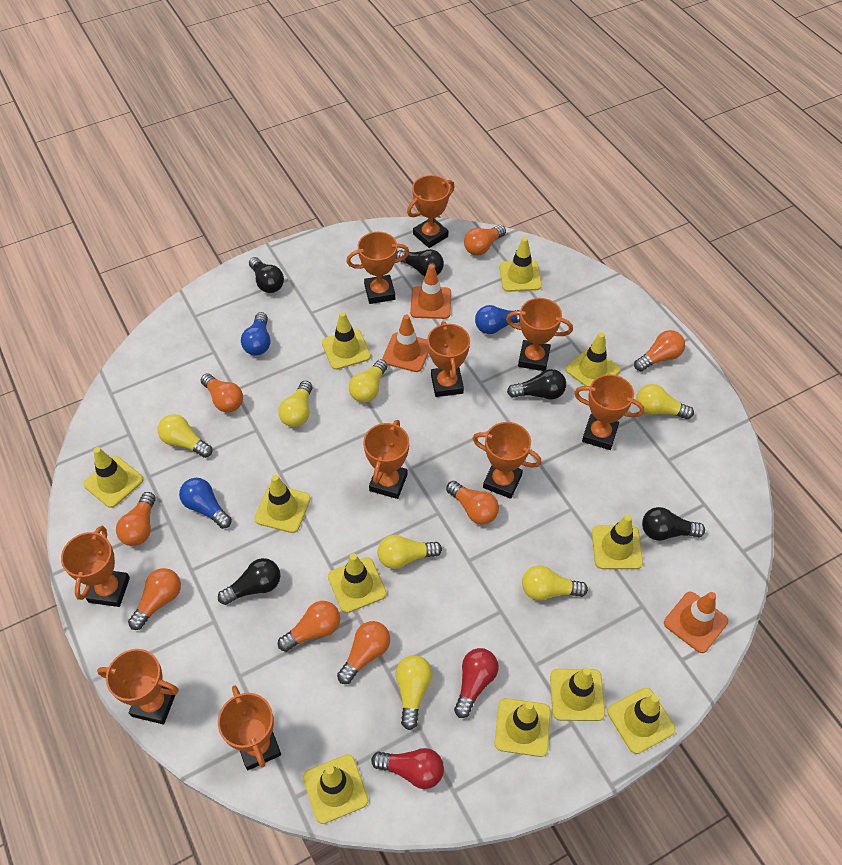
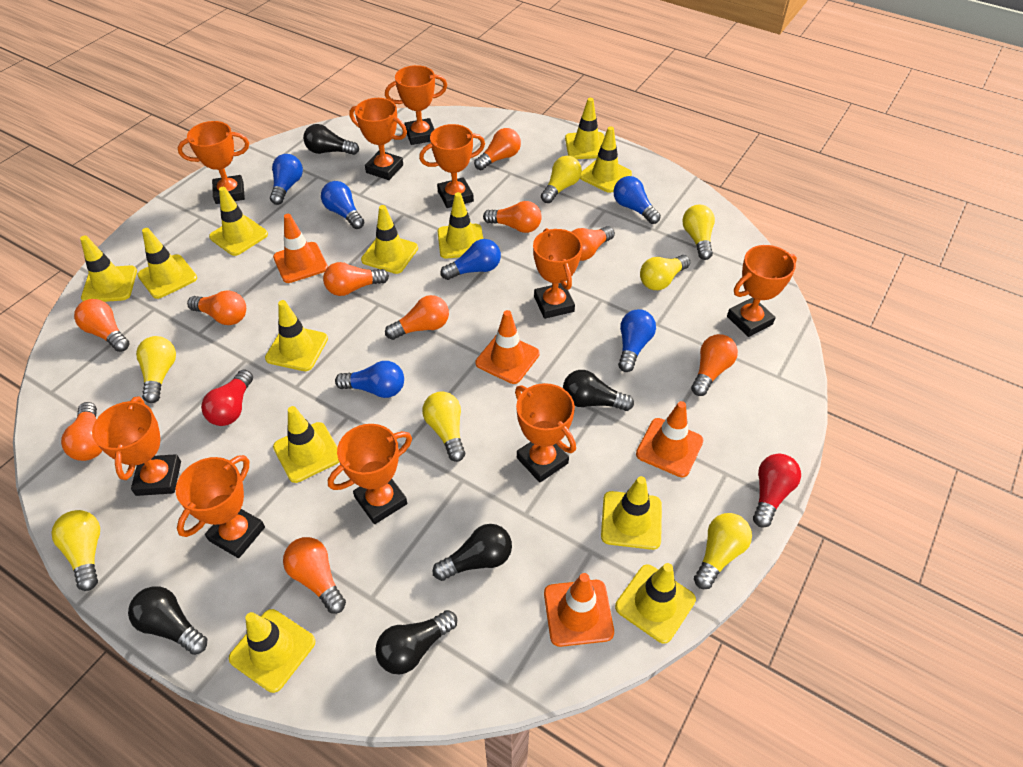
blue light bulb: 3 -> 6
orange light bulb: 8 -> 10
orange traffic cone: 3 -> 4
yellow traffic cone: 11 -> 12

